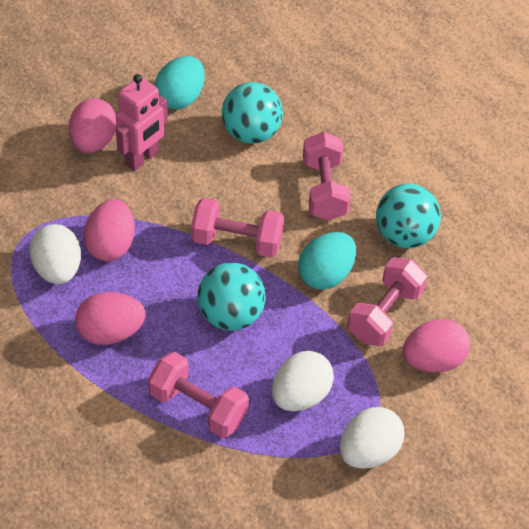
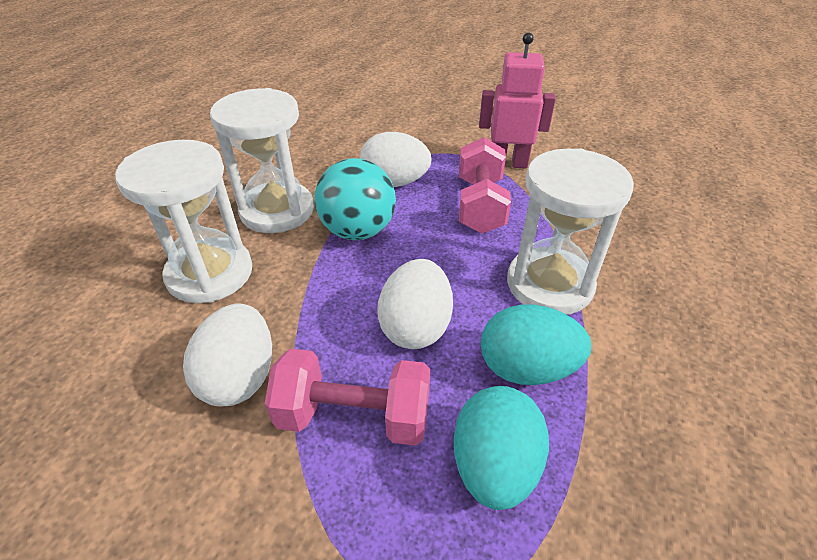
pink dumbbell: 4 -> 2
pink egg: 4 -> 0
turquoise ball: 3 -> 1
white hourglass: 0 -> 3

